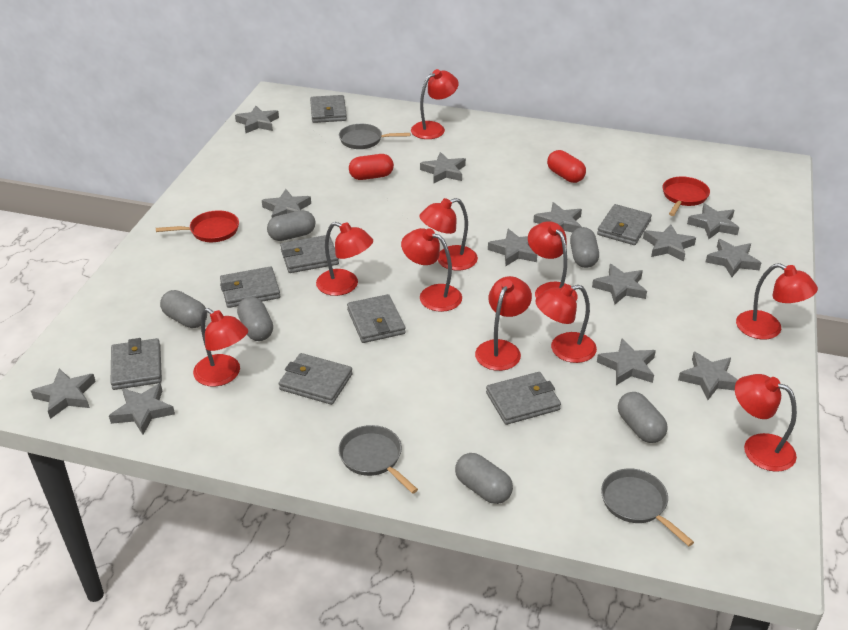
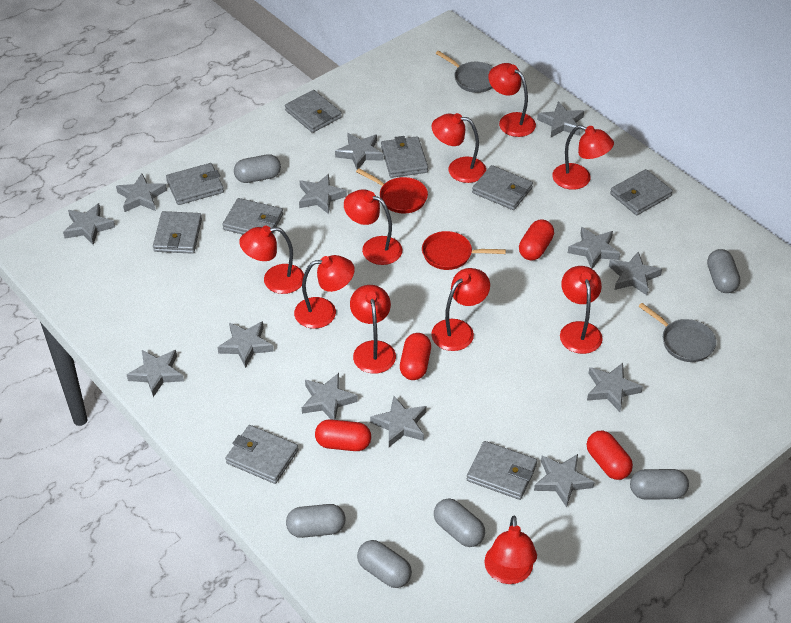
grey pan: 3 -> 2
grey wallet: 8 -> 9
red capsule: 2 -> 4

